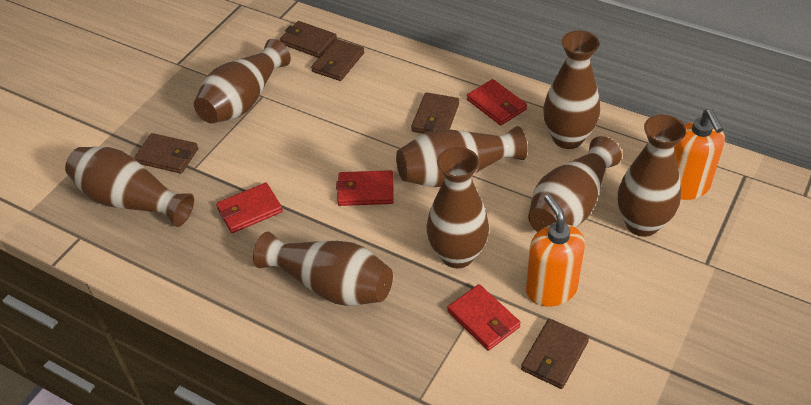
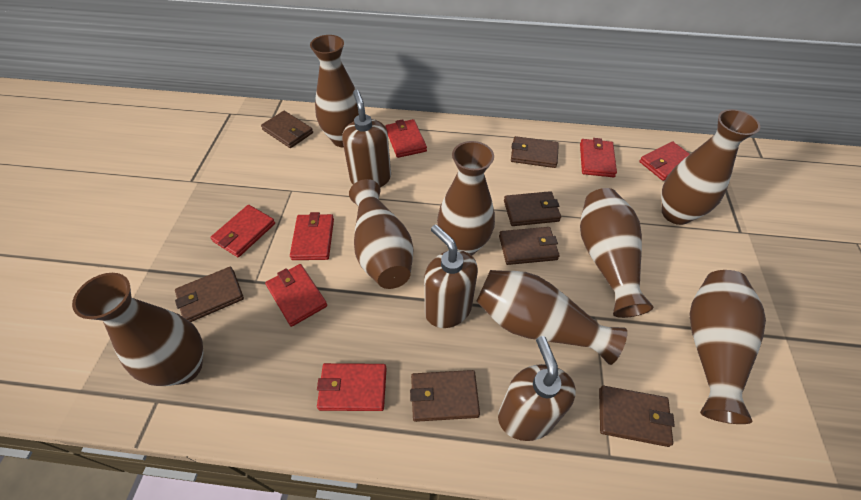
brown soap dispenser: 0 -> 3
brown wallet: 5 -> 7
orange soap dispenser: 2 -> 0
red wallet: 4 -> 7

